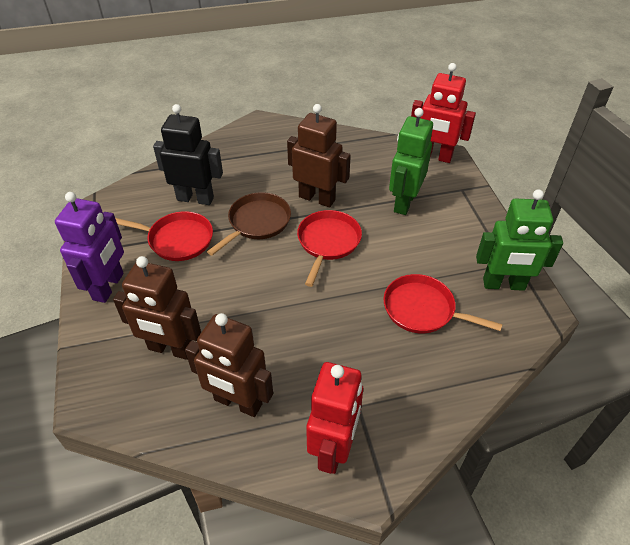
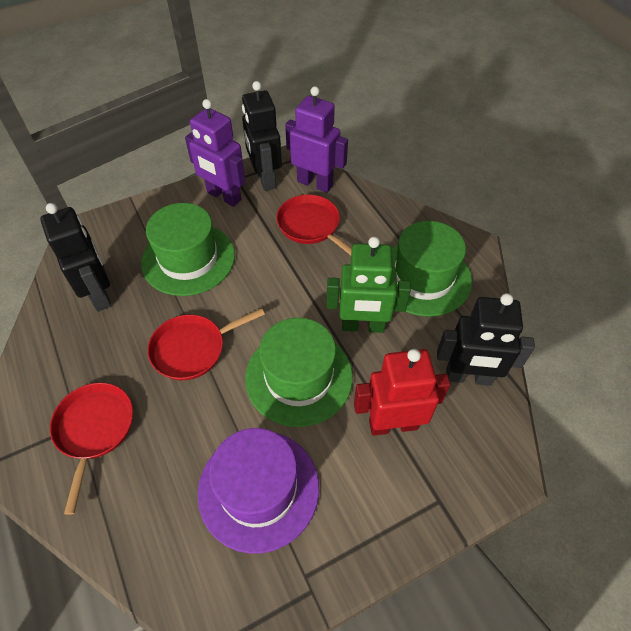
black robot: 1 -> 3
brown pan: 1 -> 0
brown robot: 3 -> 0
green hat: 0 -> 3
green robot: 2 -> 1
purple hat: 0 -> 1
purple robot: 1 -> 2
red robot: 2 -> 1

